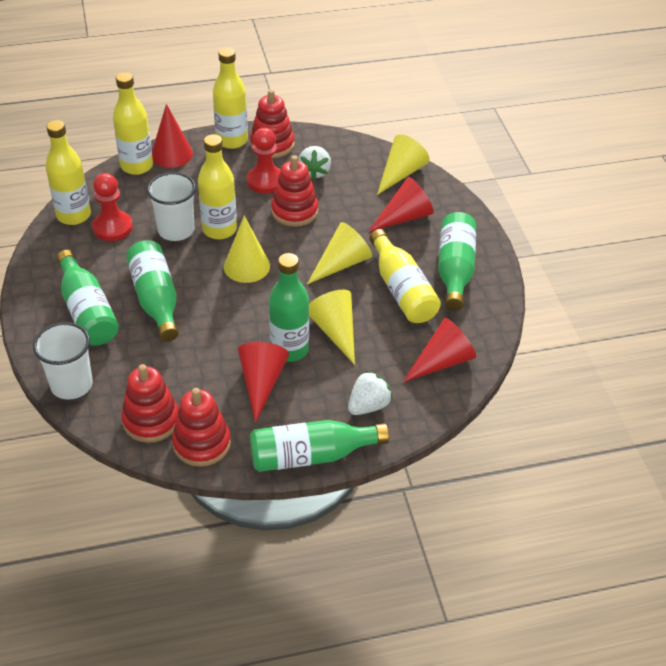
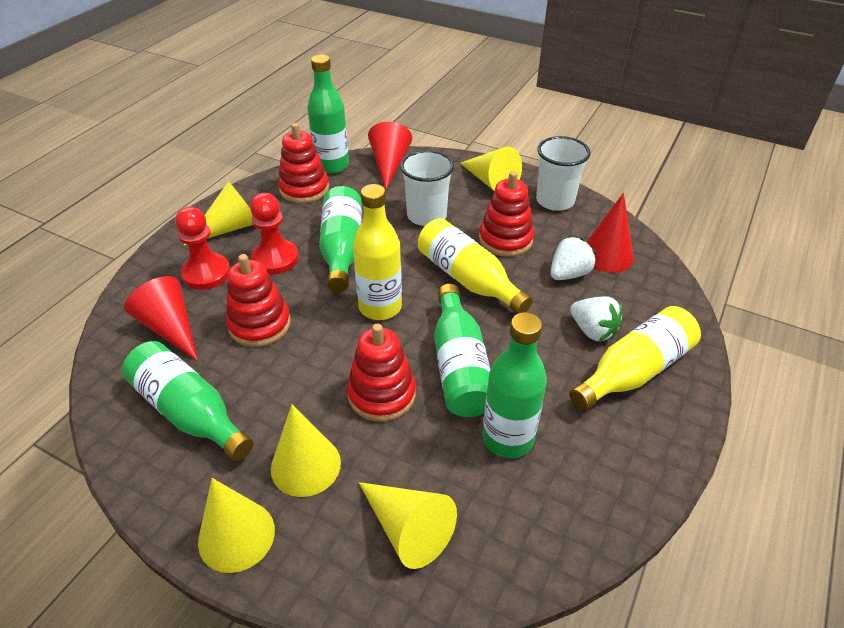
red cone: 4 -> 3
yellow bottle: 5 -> 3
yellow cone: 4 -> 5

